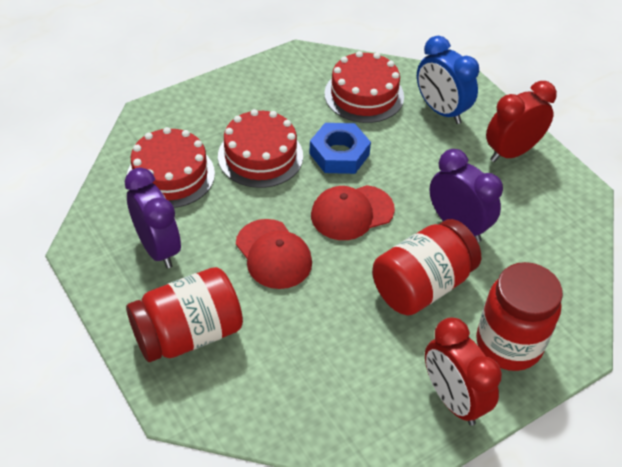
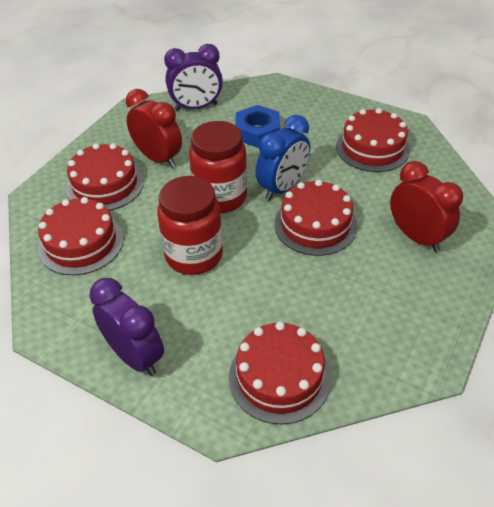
red cake: 3 -> 5
red cap: 2 -> 0
red jar: 3 -> 2

